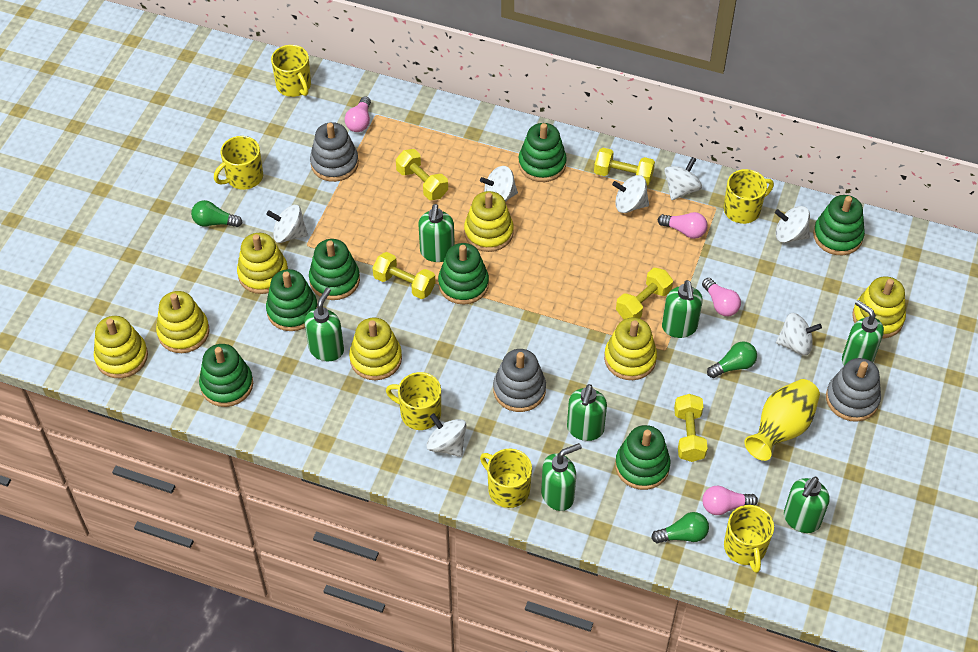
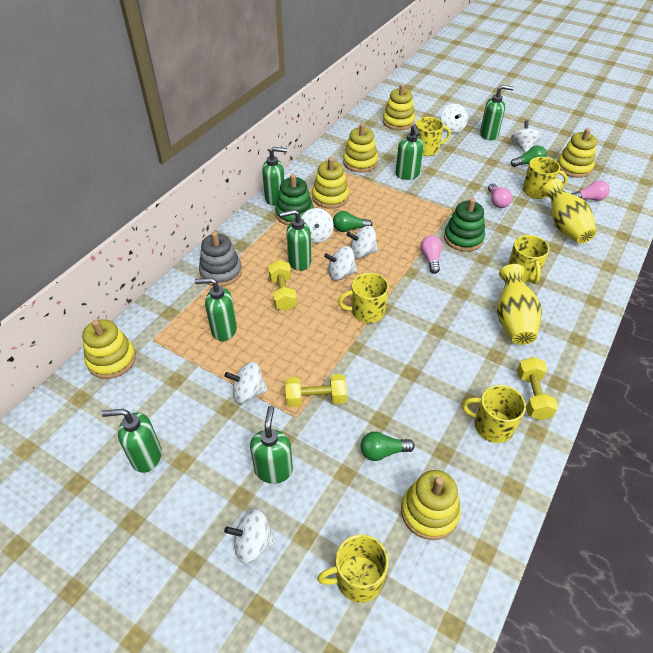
green stacking toy: 7 -> 2
grey stacking toy: 3 -> 1
pink light bulb: 4 -> 3
yellow dumbbell: 5 -> 3
yellow stacking toy: 7 -> 6
yellow vase: 1 -> 2

